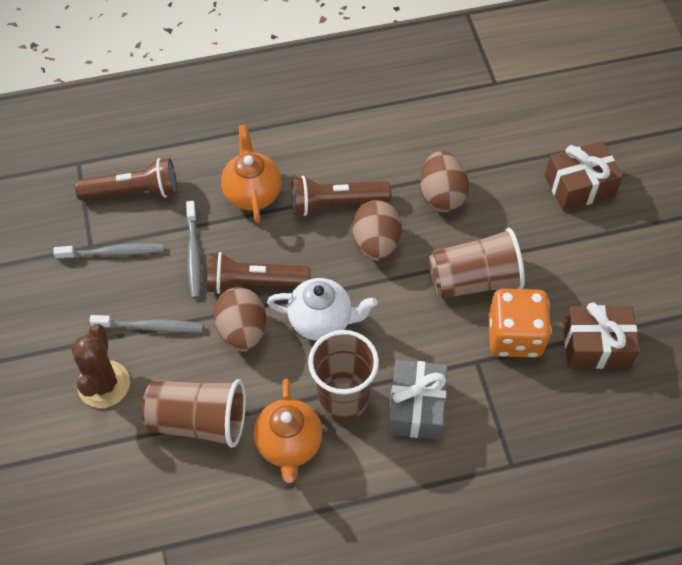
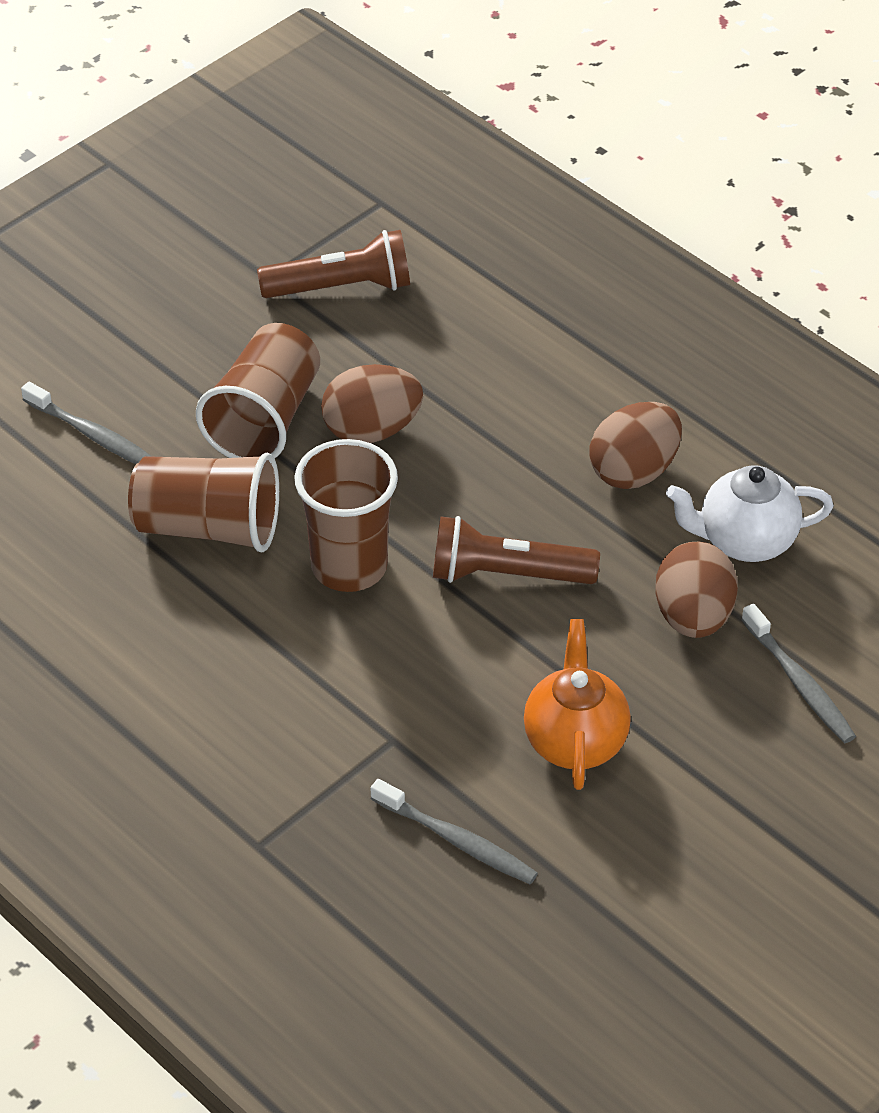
brown cactus: 1 -> 0
brown flashlight: 3 -> 2
brown gift: 2 -> 0
grey gift: 1 -> 0
orange dice: 1 -> 0
orange teapot: 2 -> 1

